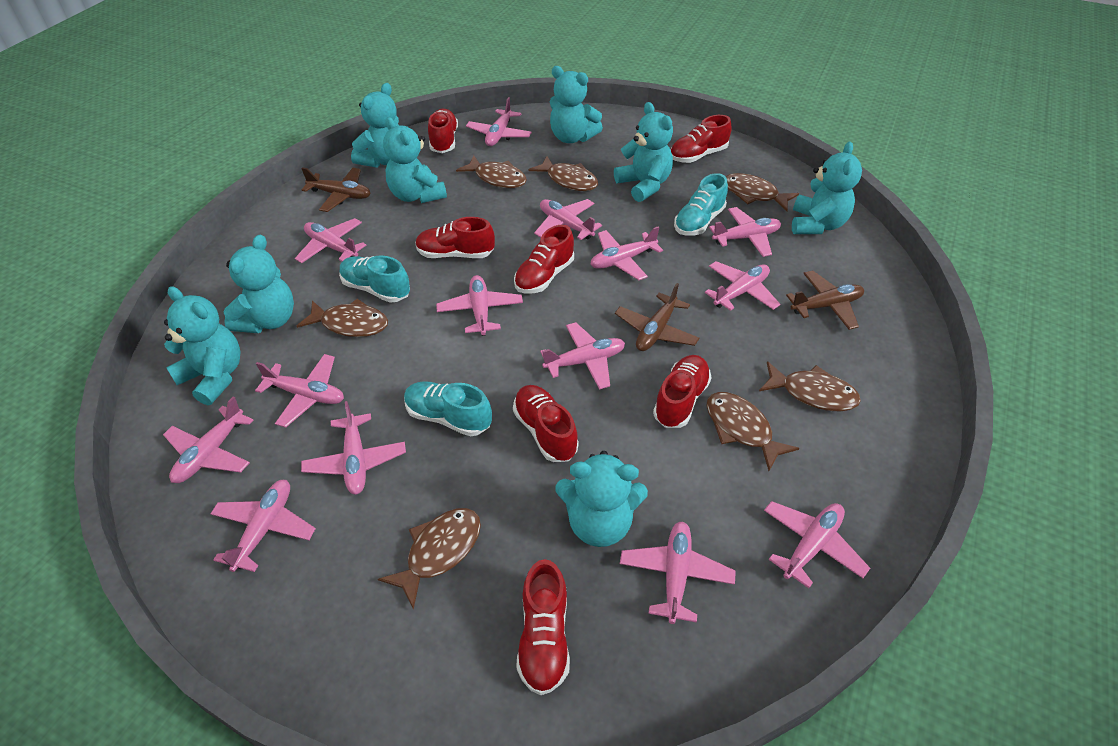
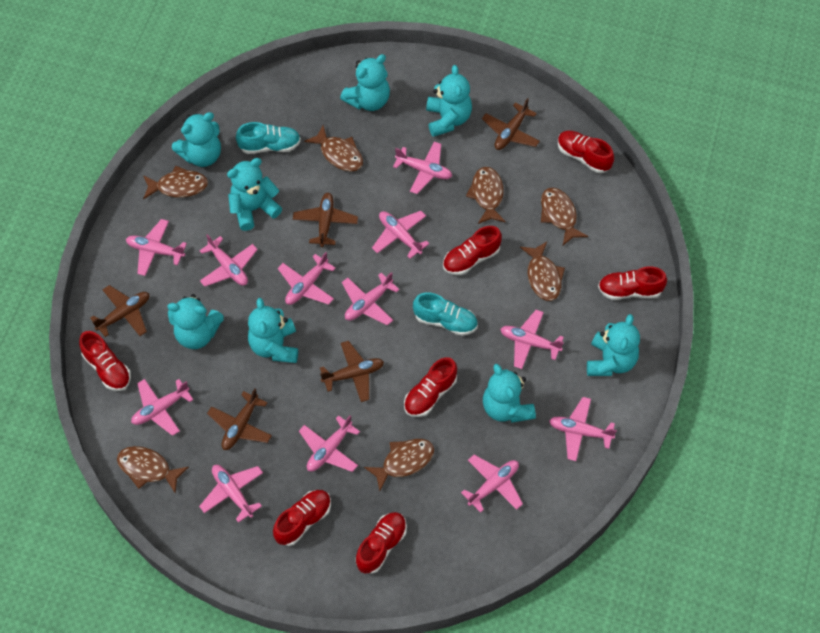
brown plane: 3 -> 5
pink plane: 14 -> 12
turquoise shoe: 3 -> 2

